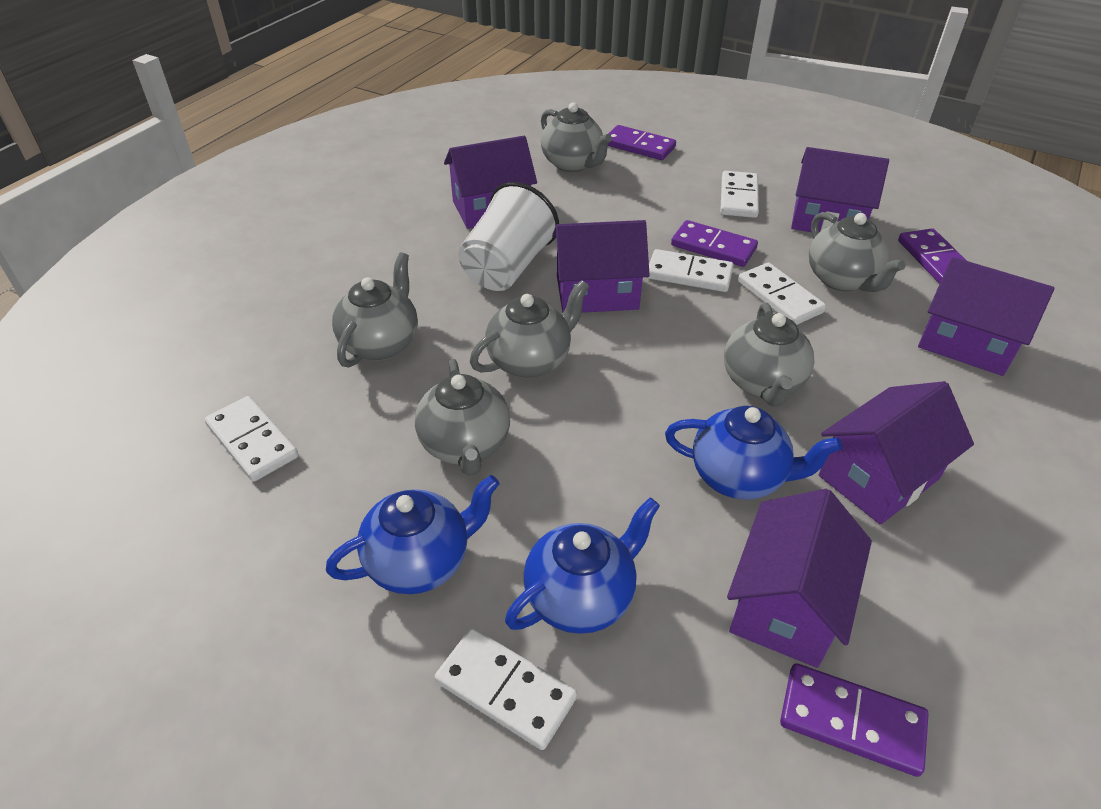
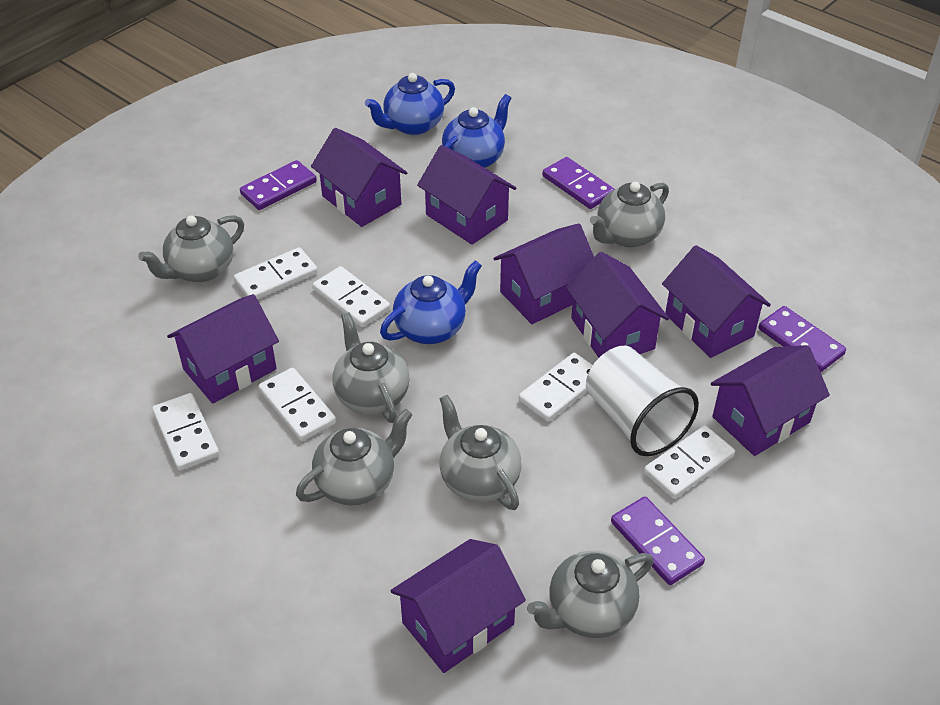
purple house: 6 -> 8
white domino: 5 -> 6

